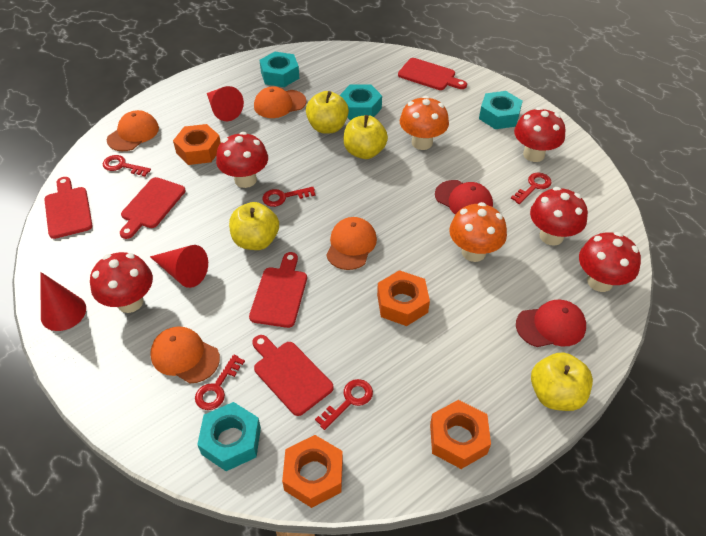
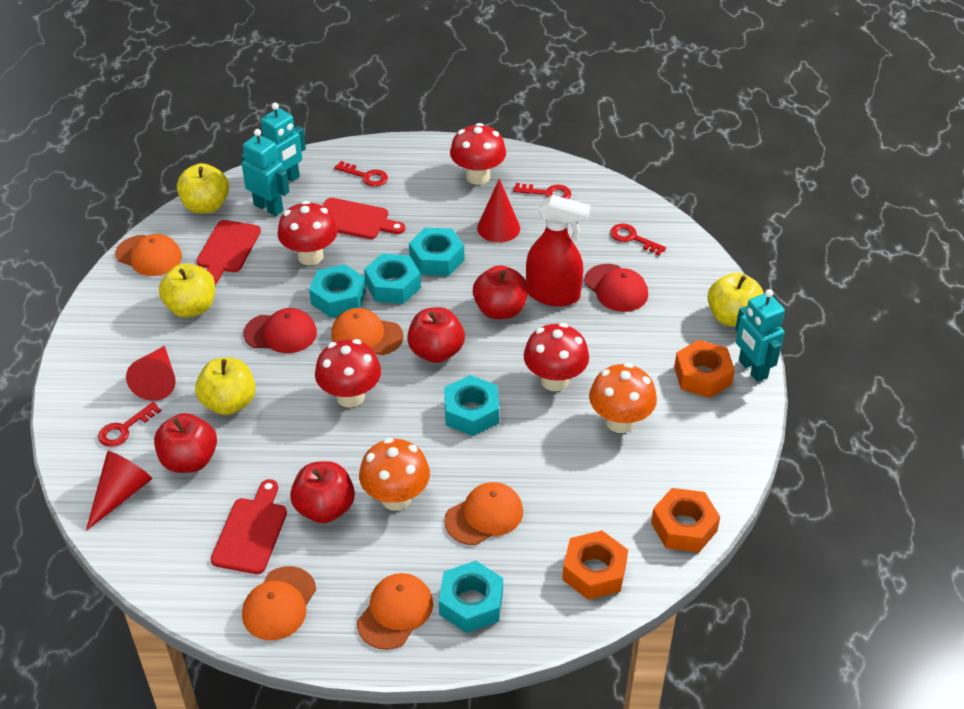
orange cap: 4 -> 5
orange nut: 4 -> 3
red apple: 0 -> 4
red cutting board: 5 -> 3
red key: 5 -> 4
red mushroom: 5 -> 4
red spray bottle: 0 -> 1
turquoise nut: 4 -> 5
turquoise robot: 0 -> 3

